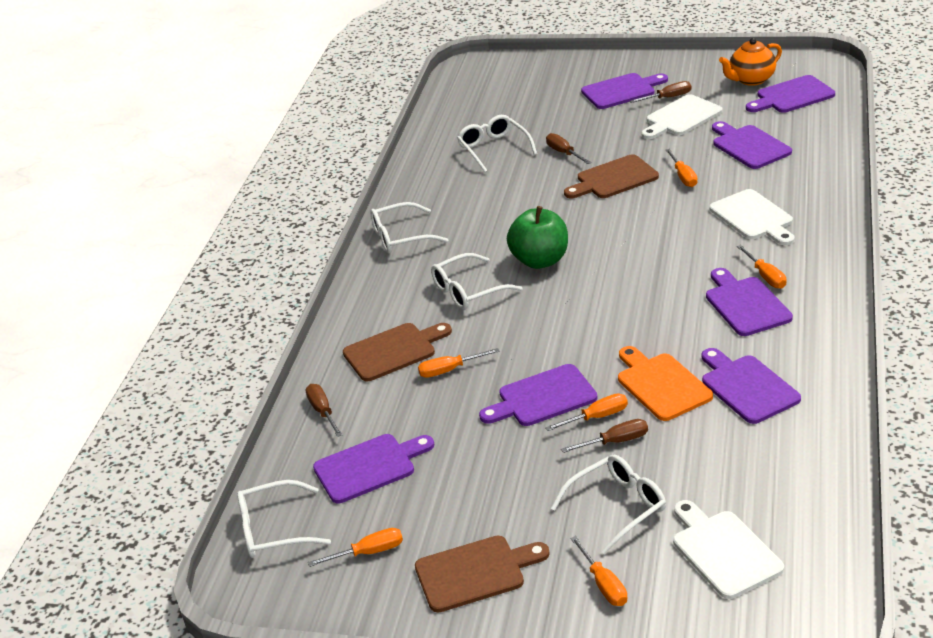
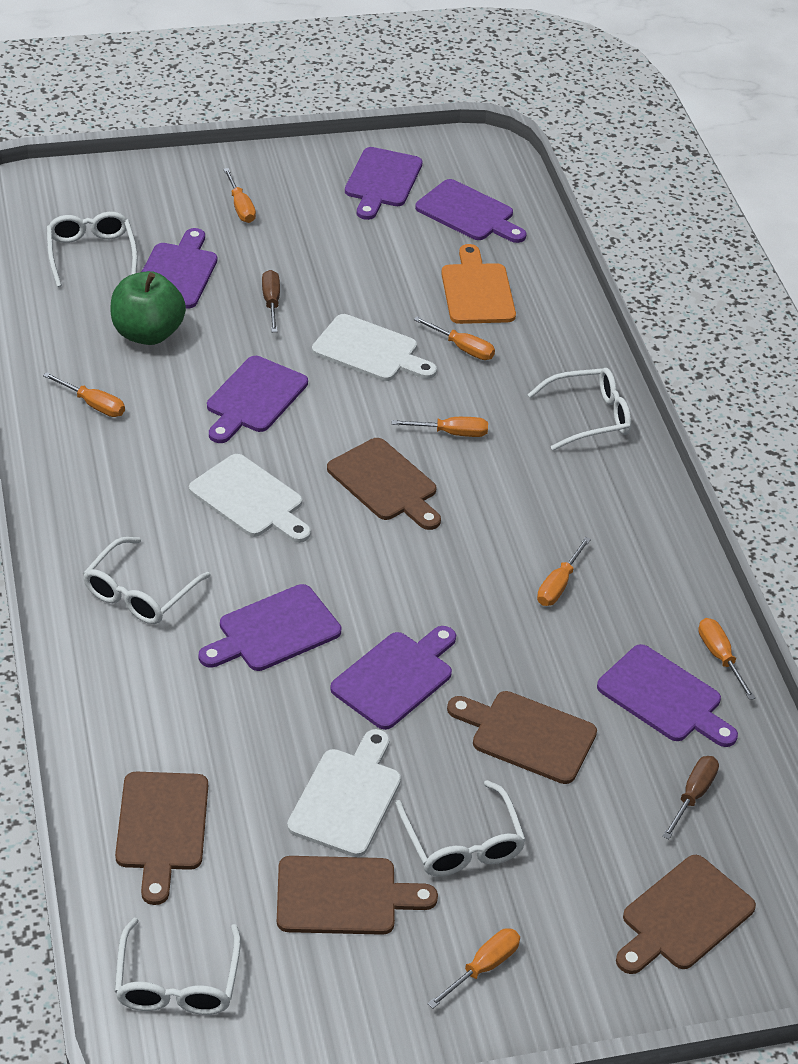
brown cutting board: 3 -> 5
brown screwdriver: 4 -> 2
orange screwdriver: 6 -> 7
orange teapot: 1 -> 0

